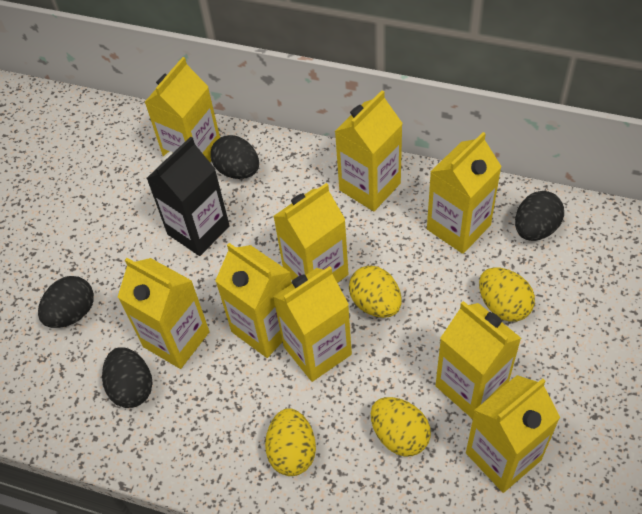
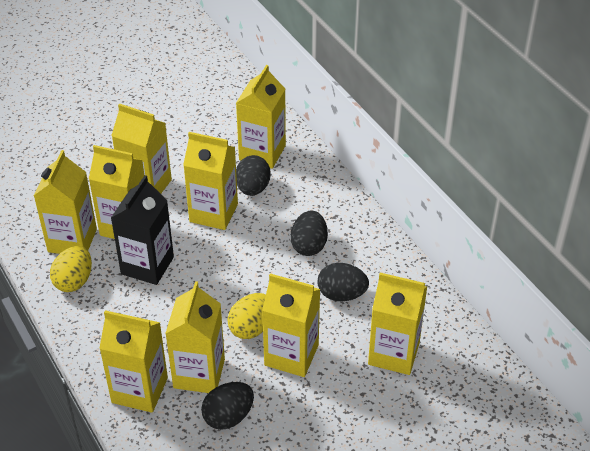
yellow egg: 4 -> 2

